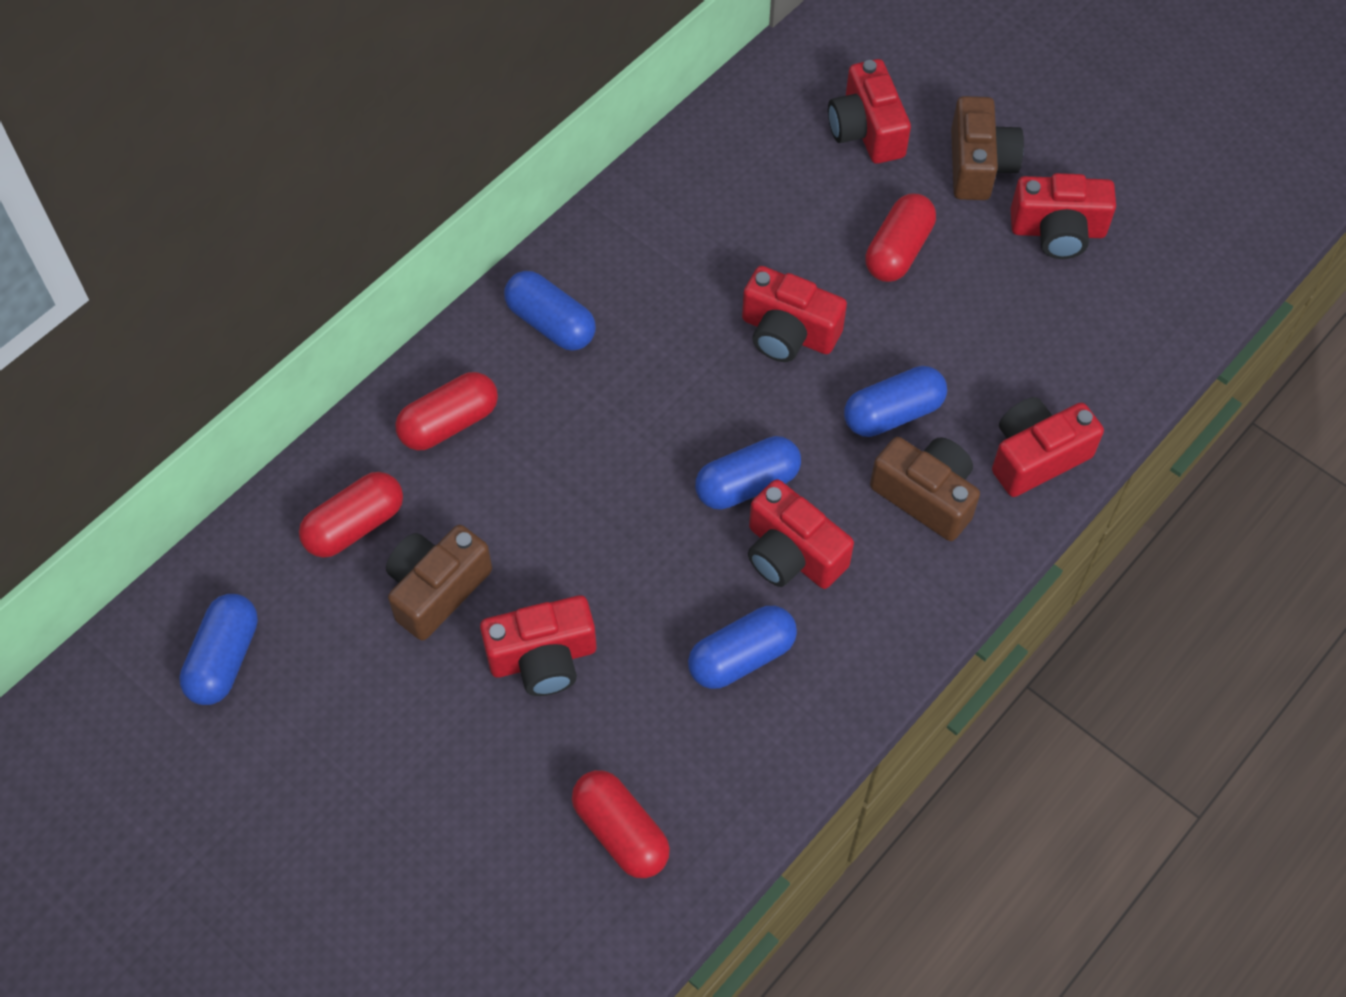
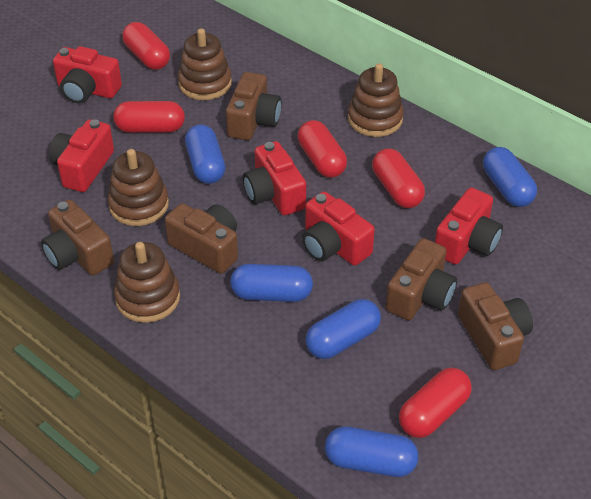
brown camera: 3 -> 5
brown stacking toy: 0 -> 4
red camera: 6 -> 5
red capsule: 4 -> 5

